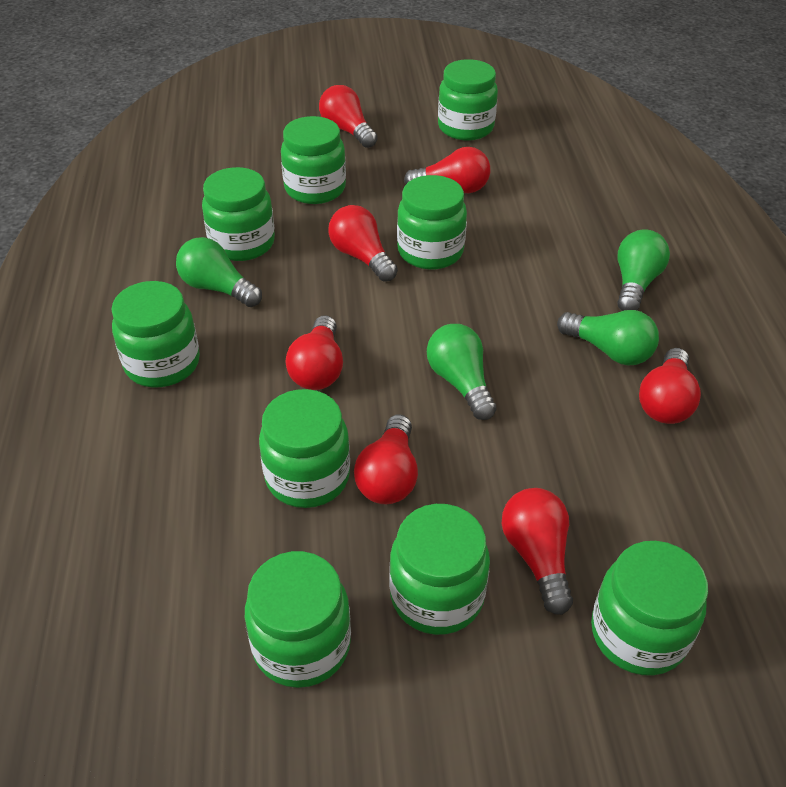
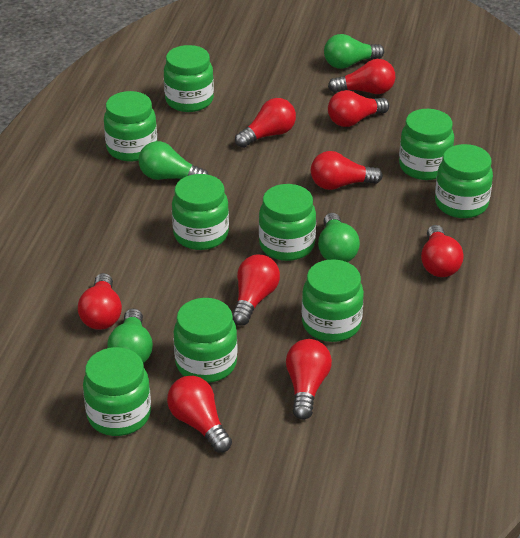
red light bulb: 7 -> 9

